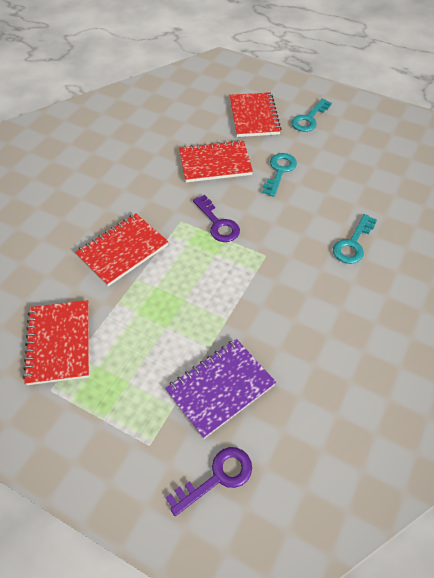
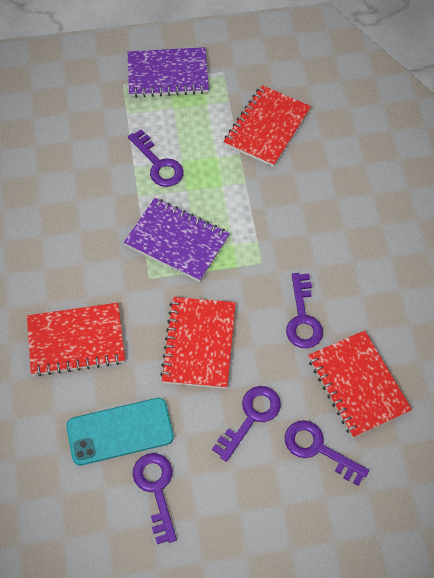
purple key: 2 -> 5
purple notebook: 1 -> 2
turquoise key: 3 -> 0
turquoise phone: 0 -> 1

